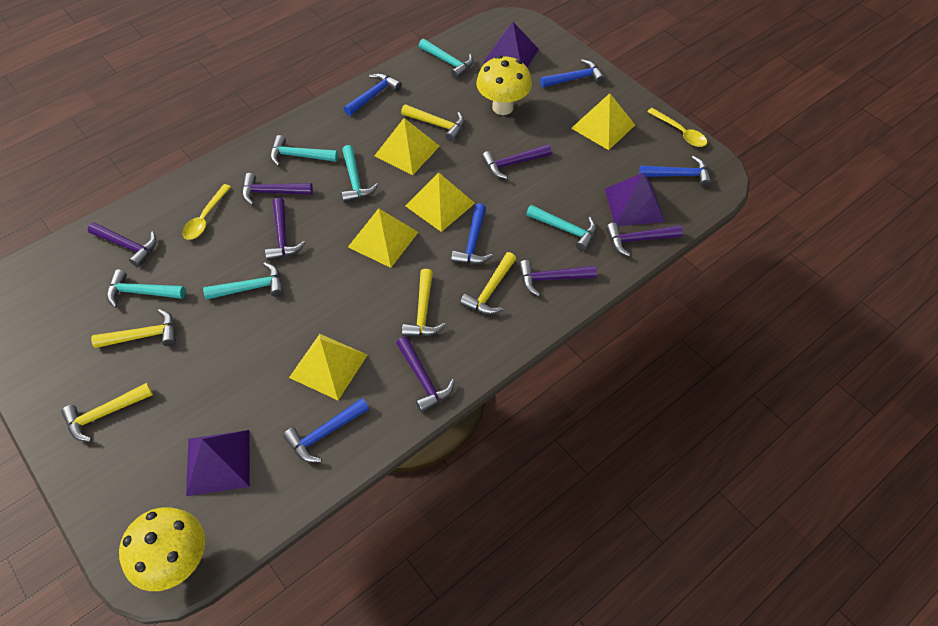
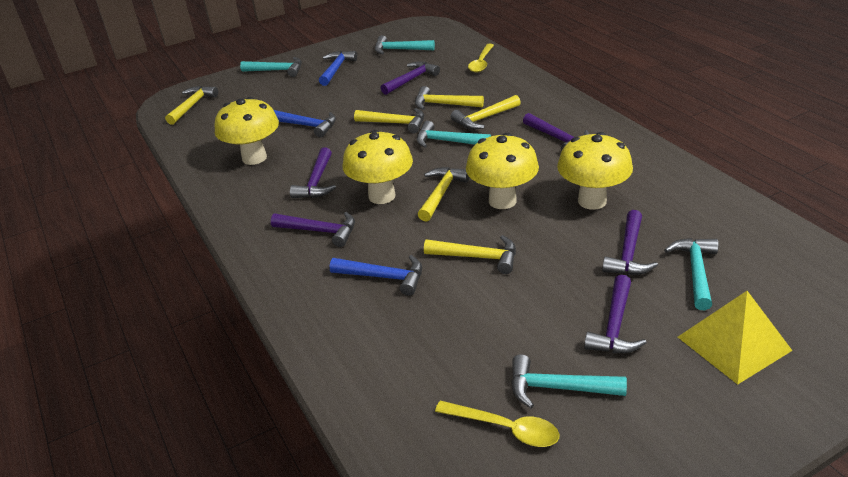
blue hammer: 5 -> 3
purple hammer: 7 -> 6
purple pyramid: 3 -> 0
turquoise hammer: 6 -> 5
yellow hammer: 5 -> 6
yellow mushroom: 2 -> 4
yellow pyramid: 5 -> 1

